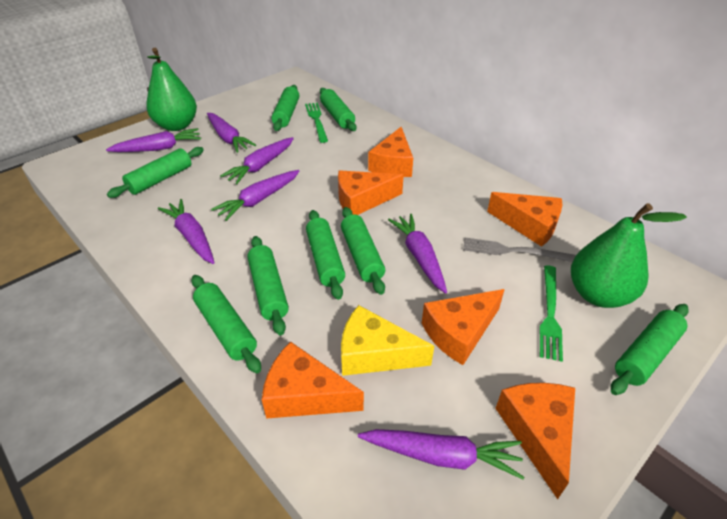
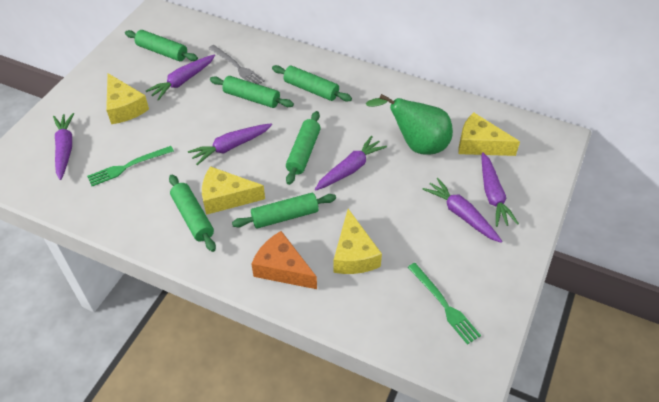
green pear: 2 -> 1
green rolling pin: 8 -> 6
orange cheese: 6 -> 1
purple carrot: 7 -> 6
yellow cheese: 1 -> 4

